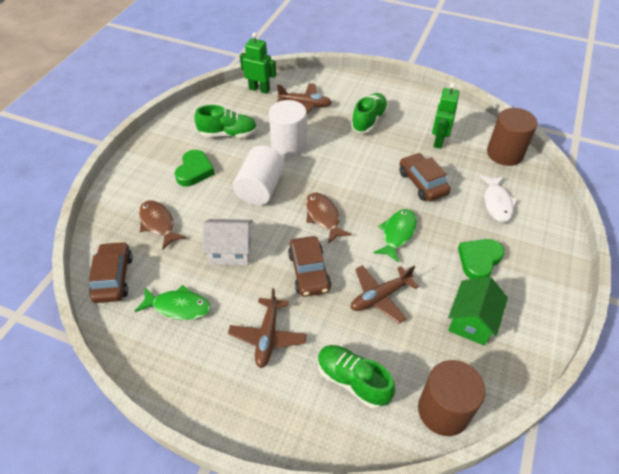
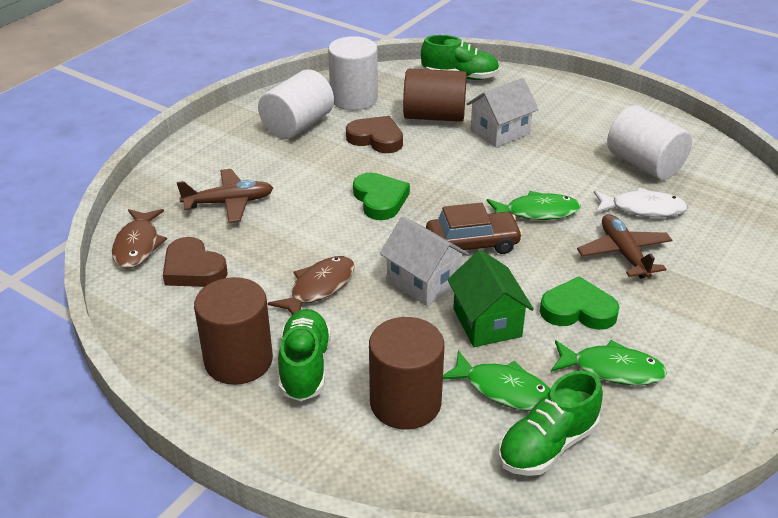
brown car: 3 -> 1
brown cylinder: 2 -> 3
brown heart: 0 -> 2
brown plane: 3 -> 2
green fish: 2 -> 3
green robot: 2 -> 0
white cylinder: 2 -> 3
white house: 1 -> 2

